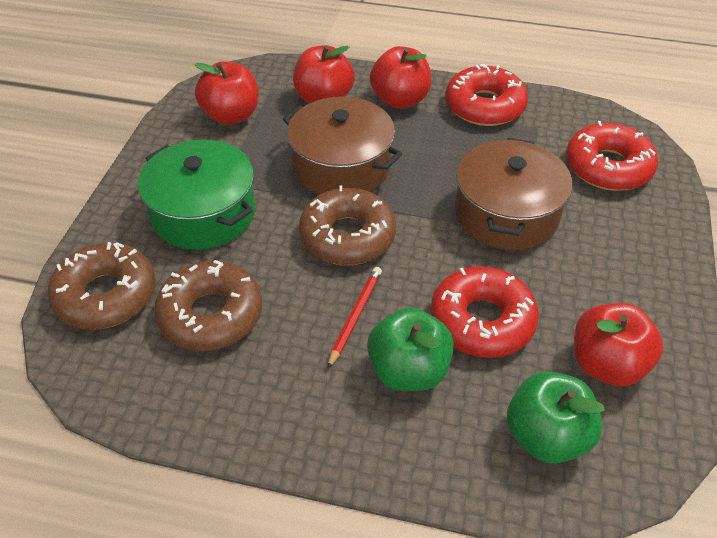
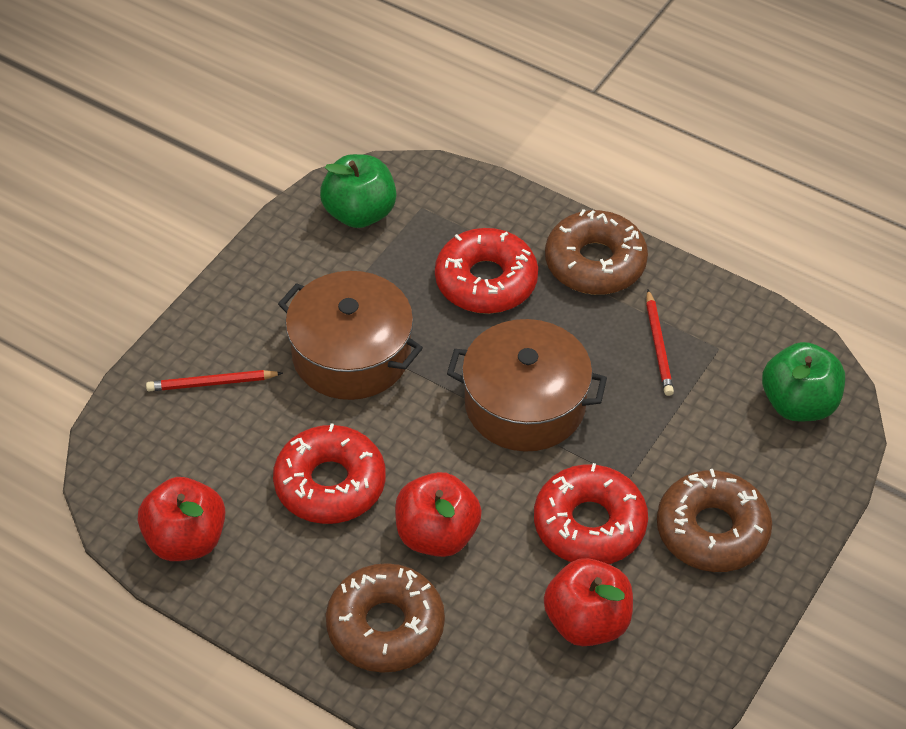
green pot: 1 -> 0
red apple: 4 -> 3
red pencil: 1 -> 2

